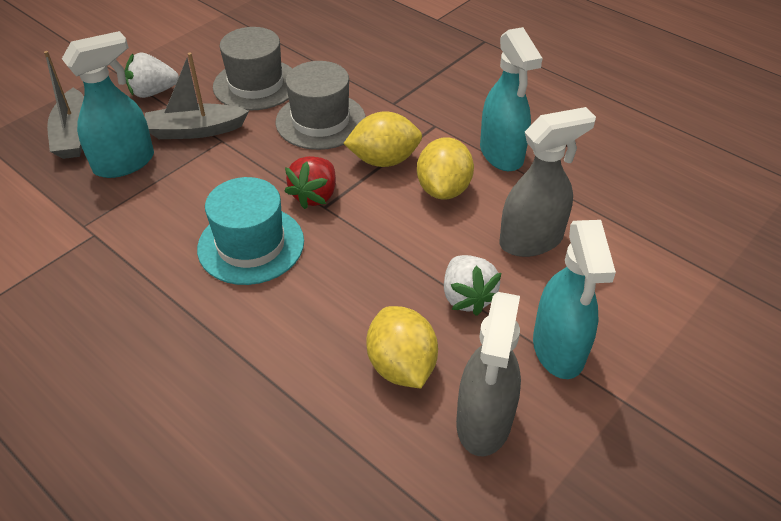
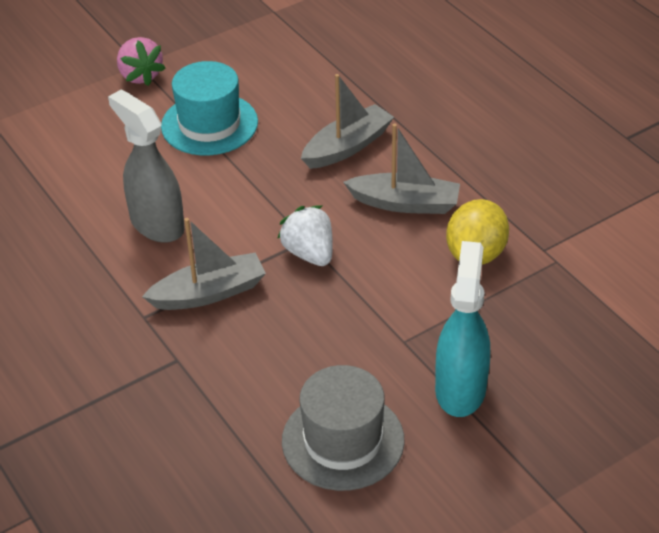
grey boat: 2 -> 3
grey hat: 2 -> 1
grey spray bottle: 2 -> 1
pink strawberry: 0 -> 1
red strawberry: 1 -> 0
turquoise spray bottle: 3 -> 1
white strawberry: 2 -> 1
yellow lemon: 3 -> 1

